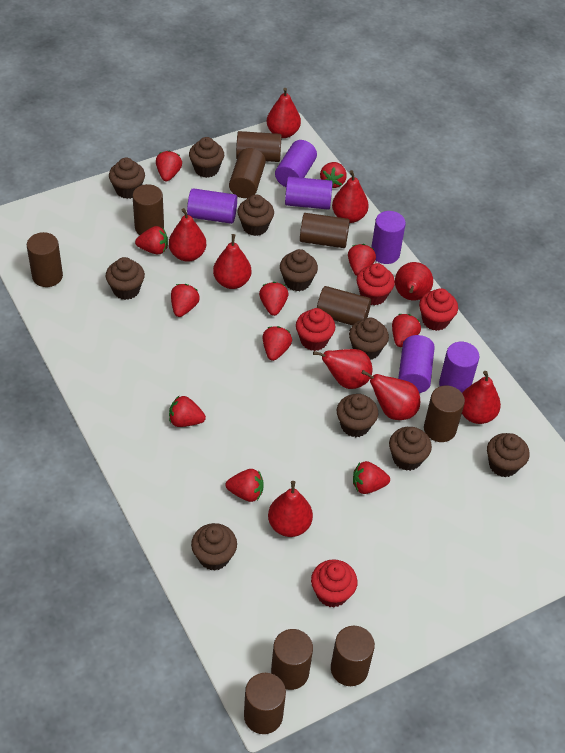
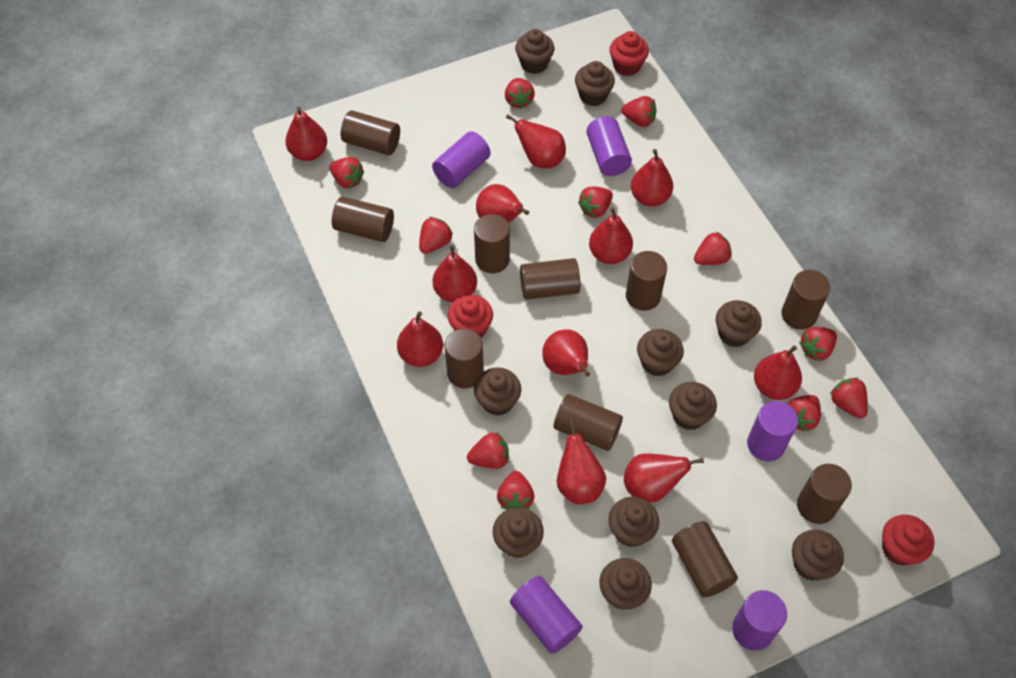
purple cylinder: 6 -> 5
red cupcake: 4 -> 3
red pear: 9 -> 11

